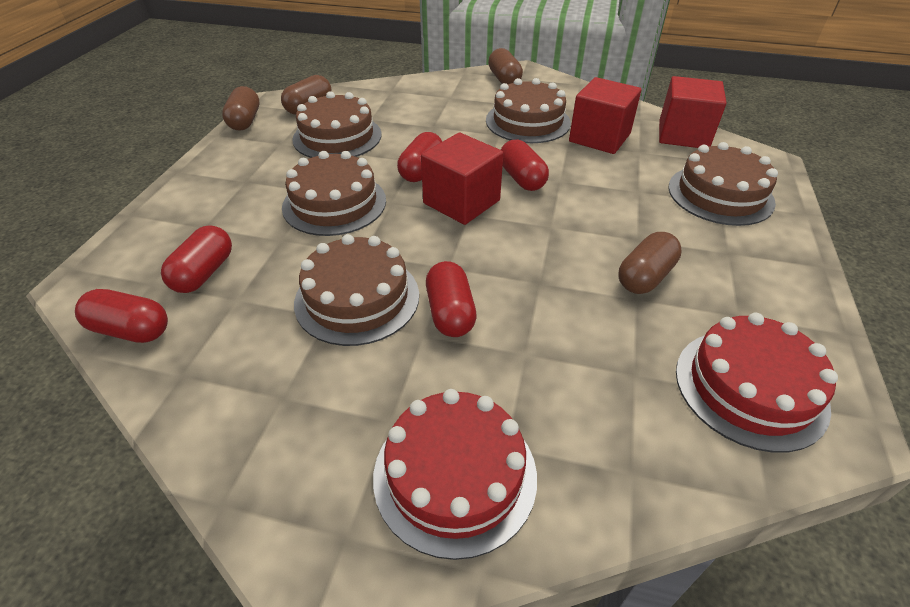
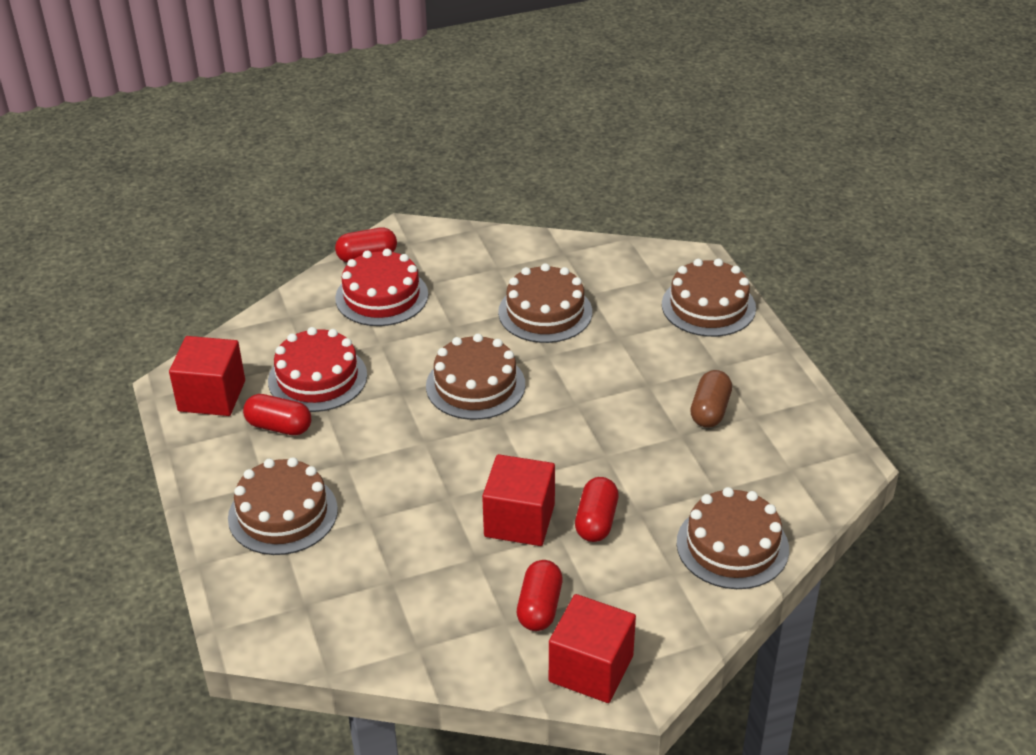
brown capsule: 4 -> 1
red capsule: 5 -> 4

